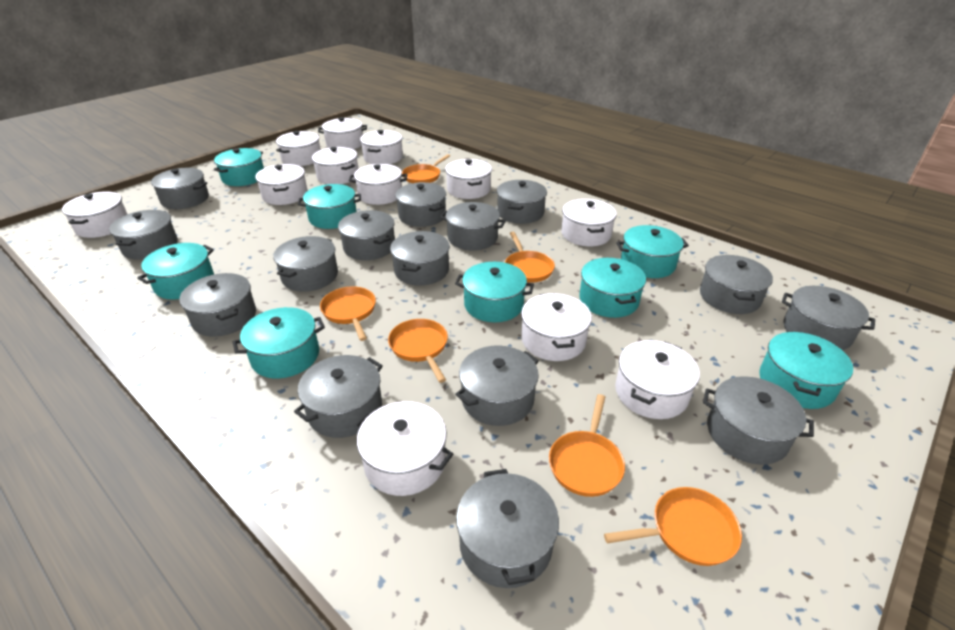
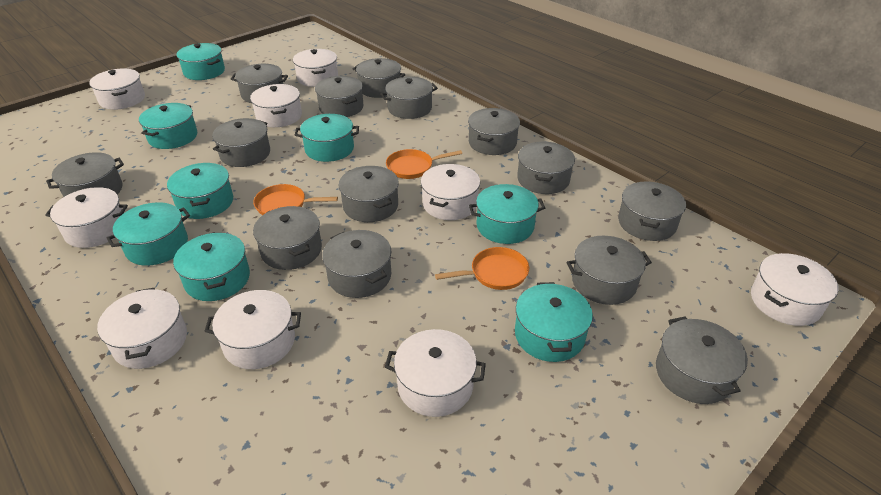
grey pot: 15 -> 14
orange pan: 6 -> 3
white pot: 12 -> 9

